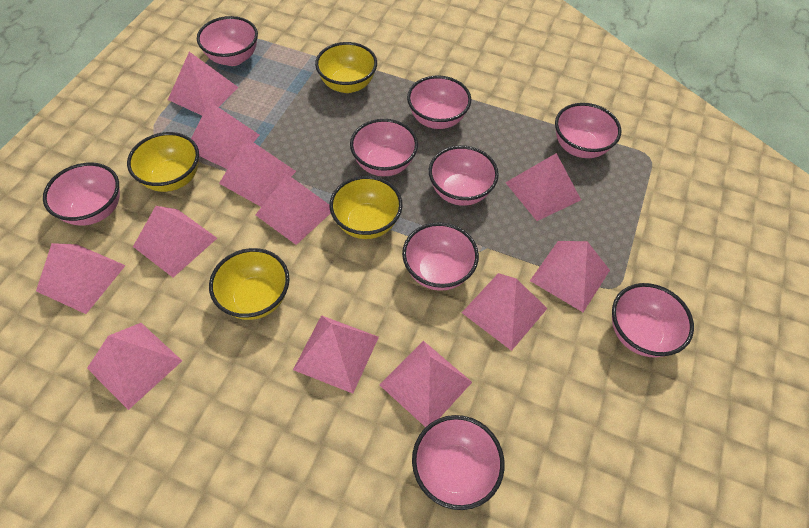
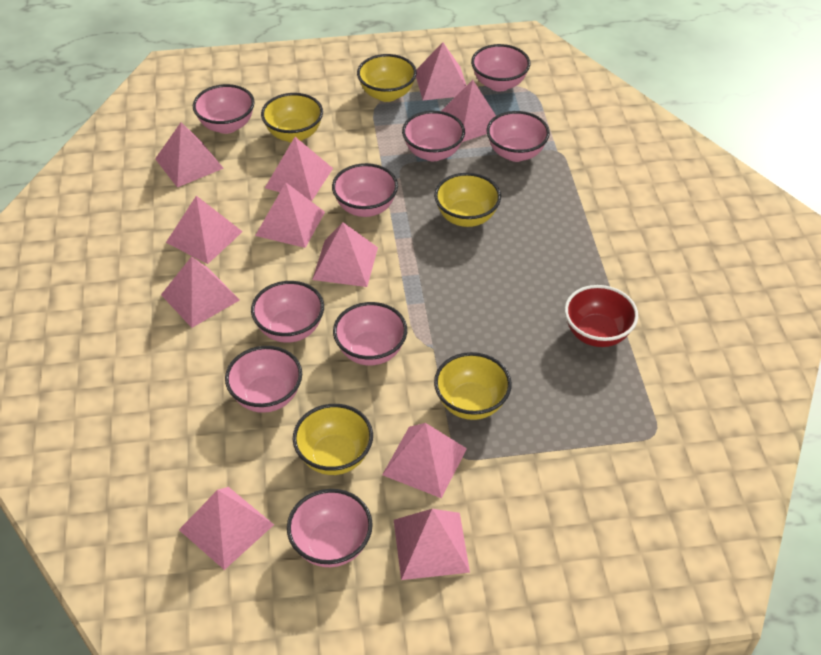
pink pyramid: 12 -> 11
red bowl: 0 -> 1
yellow bowl: 4 -> 5

